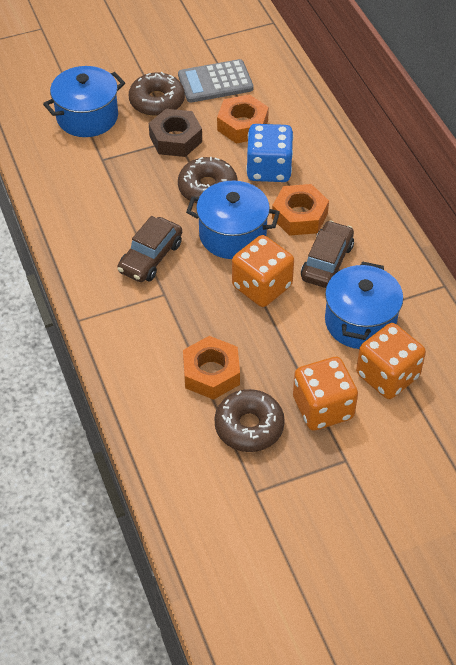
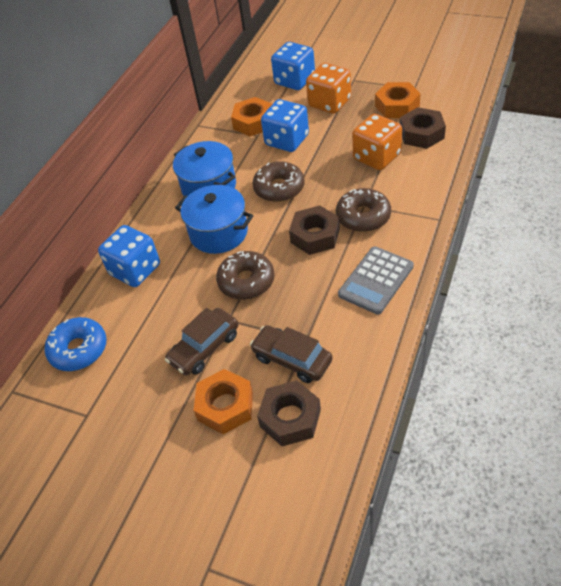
blue dice: 1 -> 3
blue donut: 0 -> 1
blue pot: 3 -> 2
brown nut: 1 -> 3
orange dice: 3 -> 2

